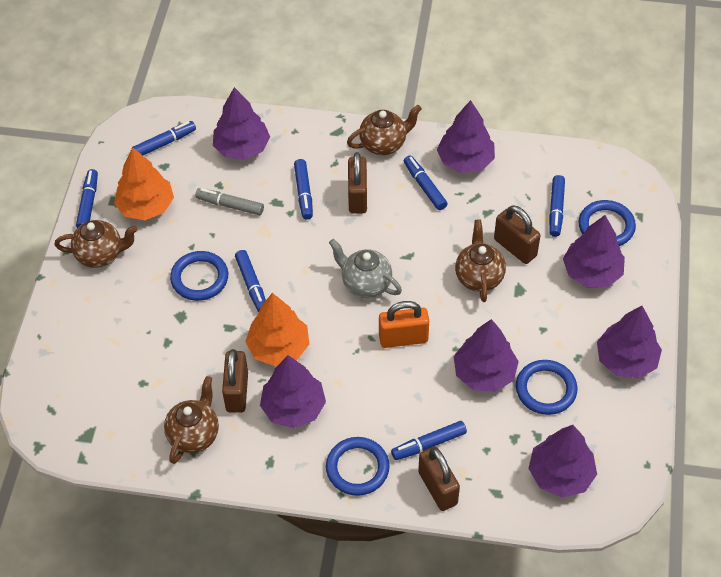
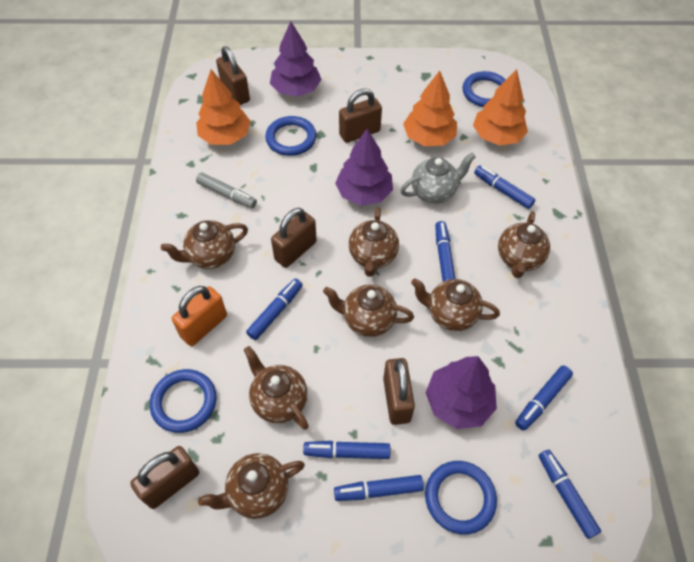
brown padlock: 4 -> 5
brown teapot: 4 -> 7
orange tree: 2 -> 3
purple tree: 7 -> 3

